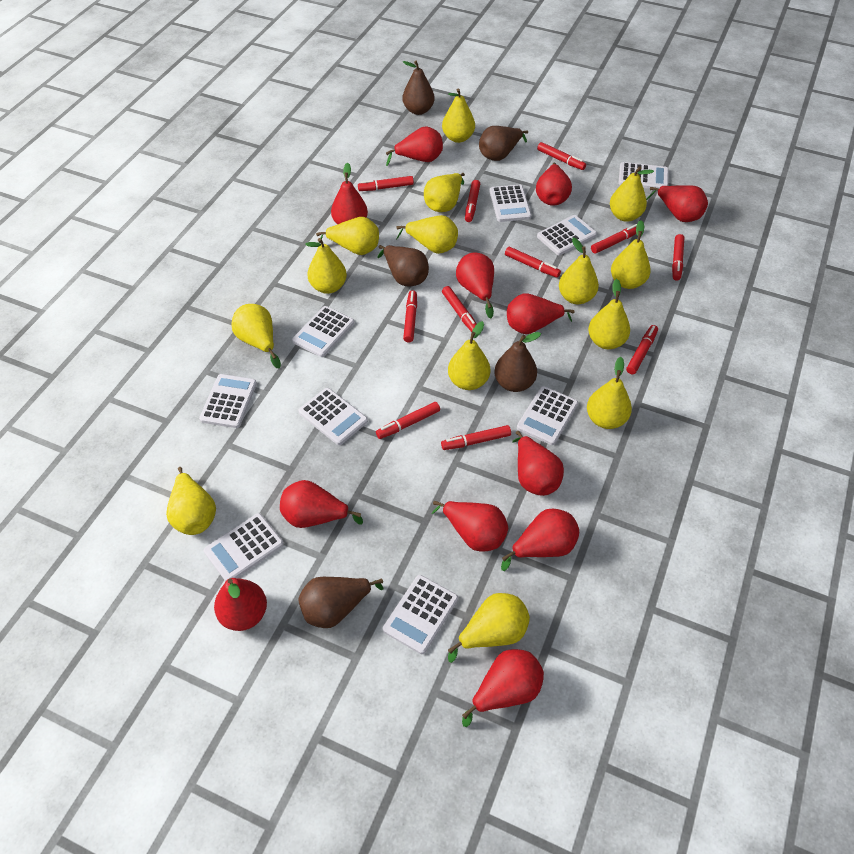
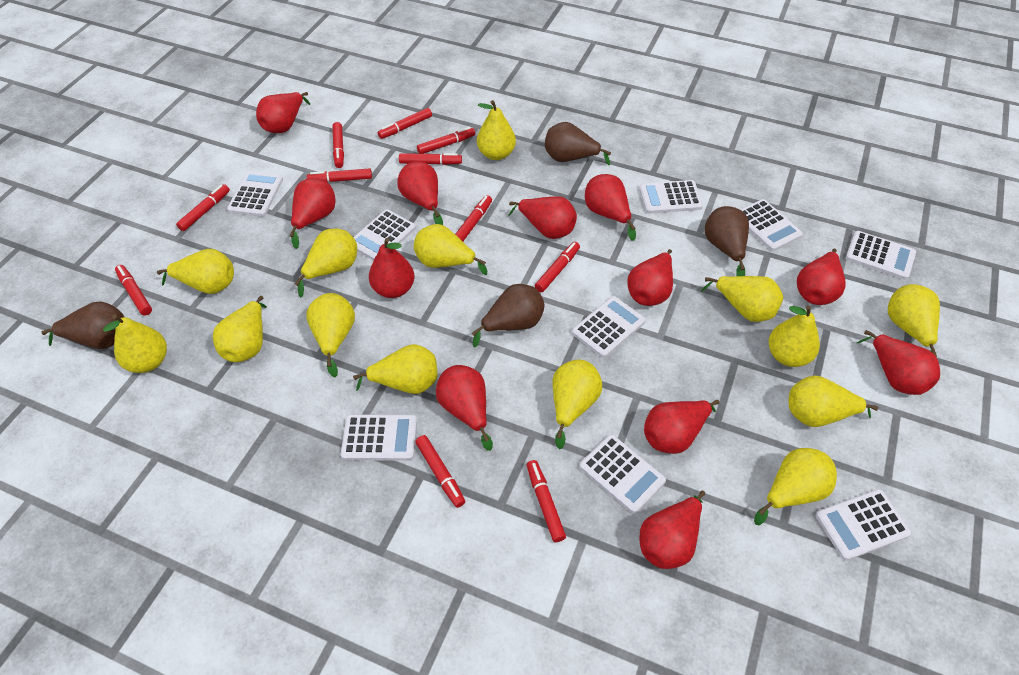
brown pear: 5 -> 4

